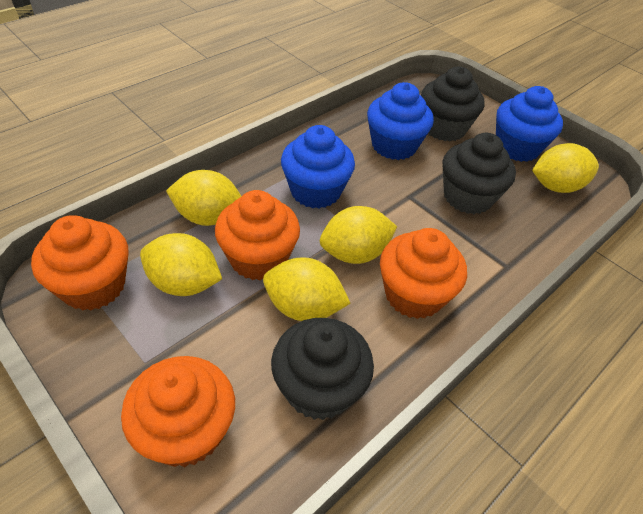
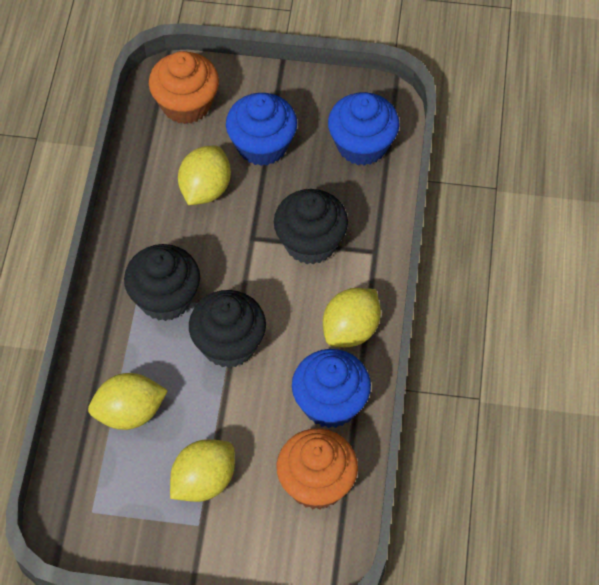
orange cupcake: 4 -> 2
yellow lemon: 5 -> 4

